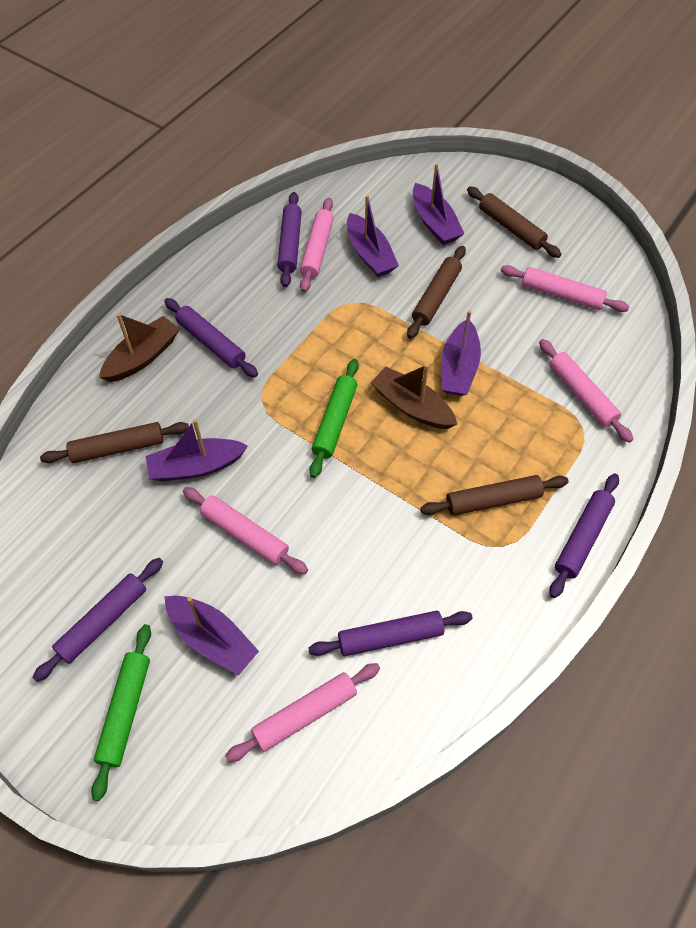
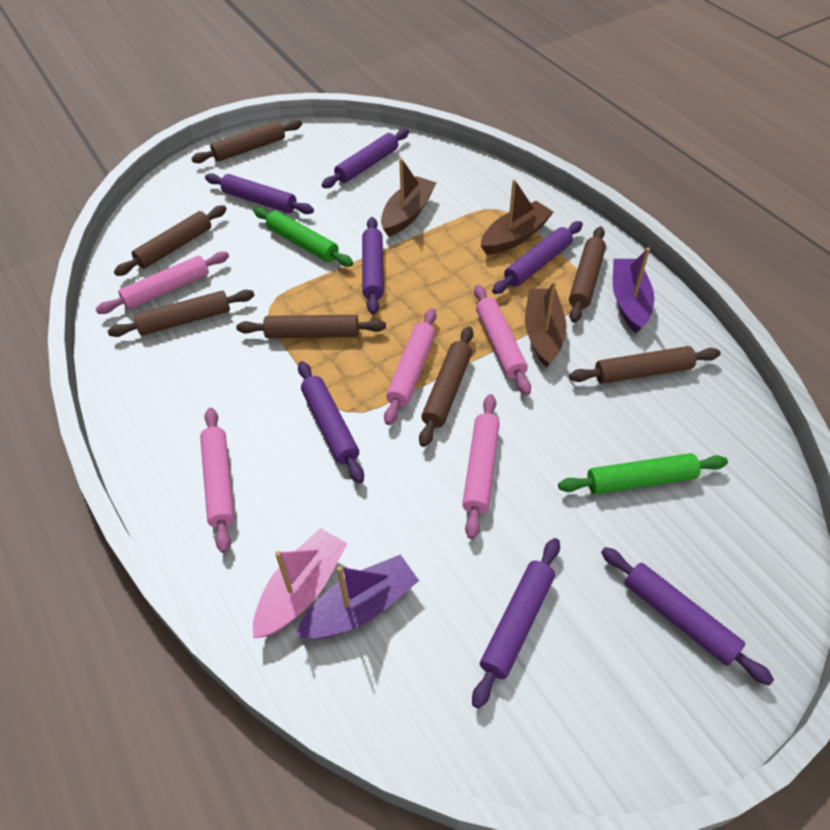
brown boat: 2 -> 3
brown rolling pin: 4 -> 7
pink boat: 0 -> 1
purple boat: 5 -> 2
purple rolling pin: 5 -> 7

